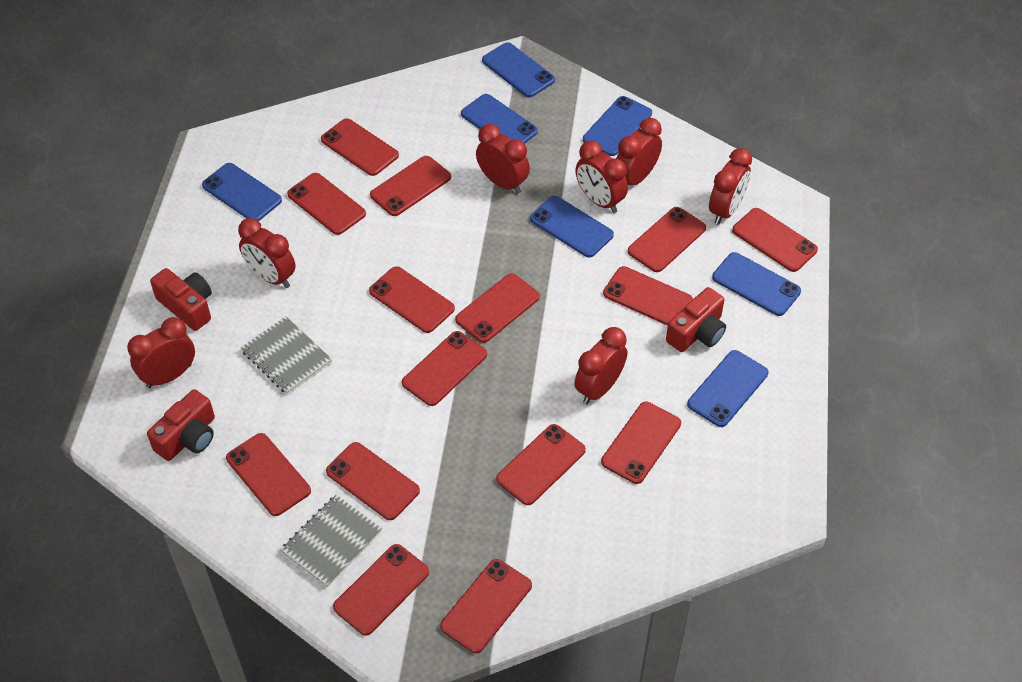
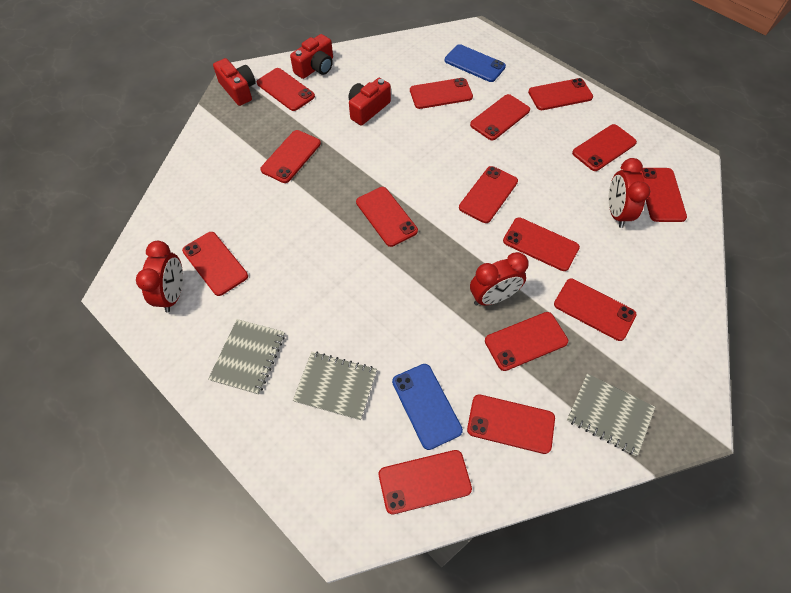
blue phone: 7 -> 2
grey notebook: 2 -> 3
red clock: 7 -> 3

